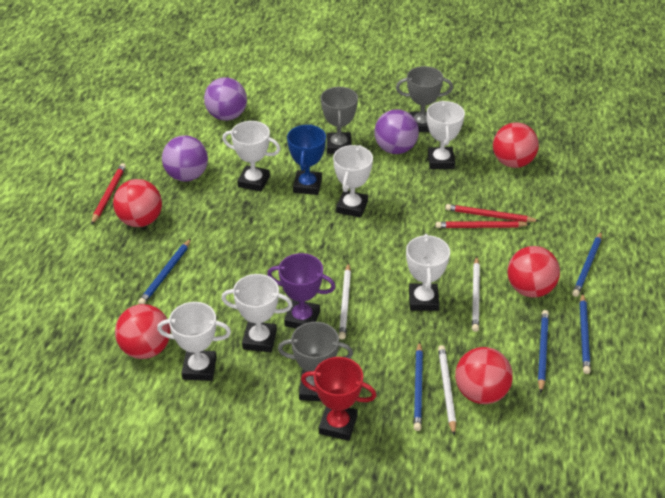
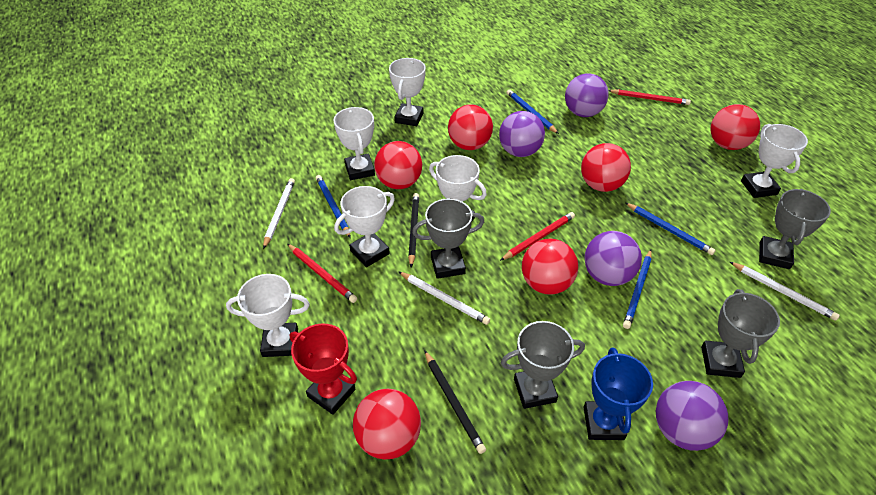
black pencil: 0 -> 2
blue pencil: 5 -> 4
grey trophy: 3 -> 4
purple ball: 3 -> 4
purple trophy: 1 -> 0
red ball: 5 -> 6

